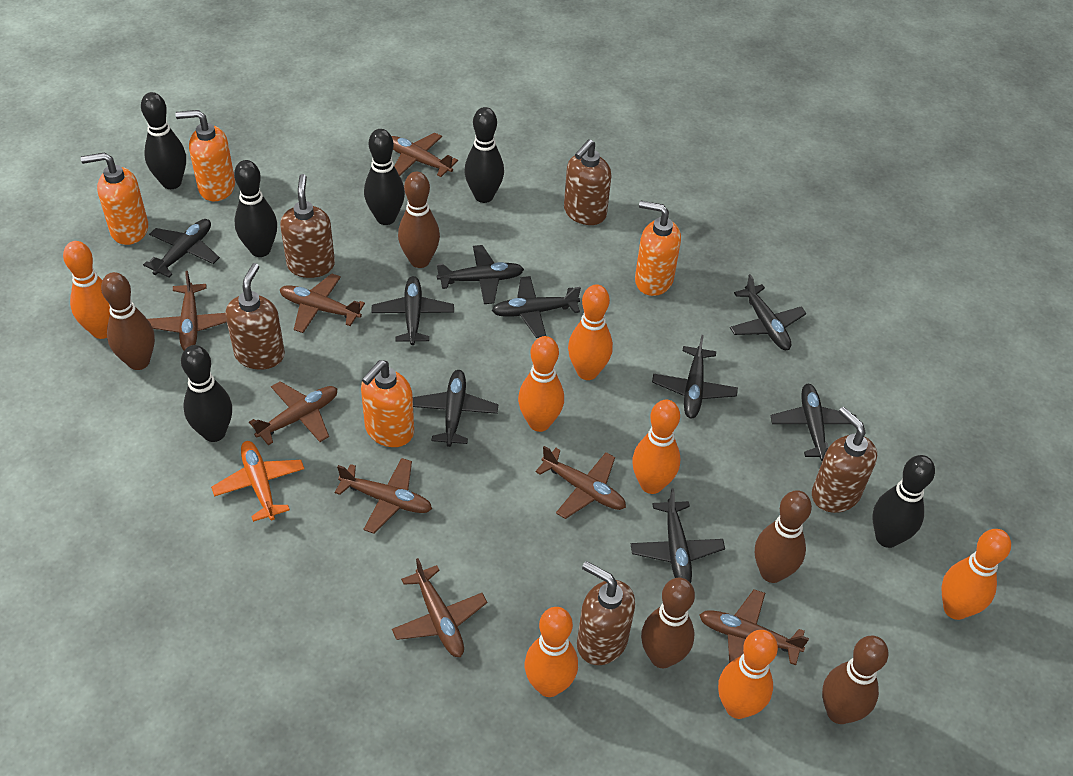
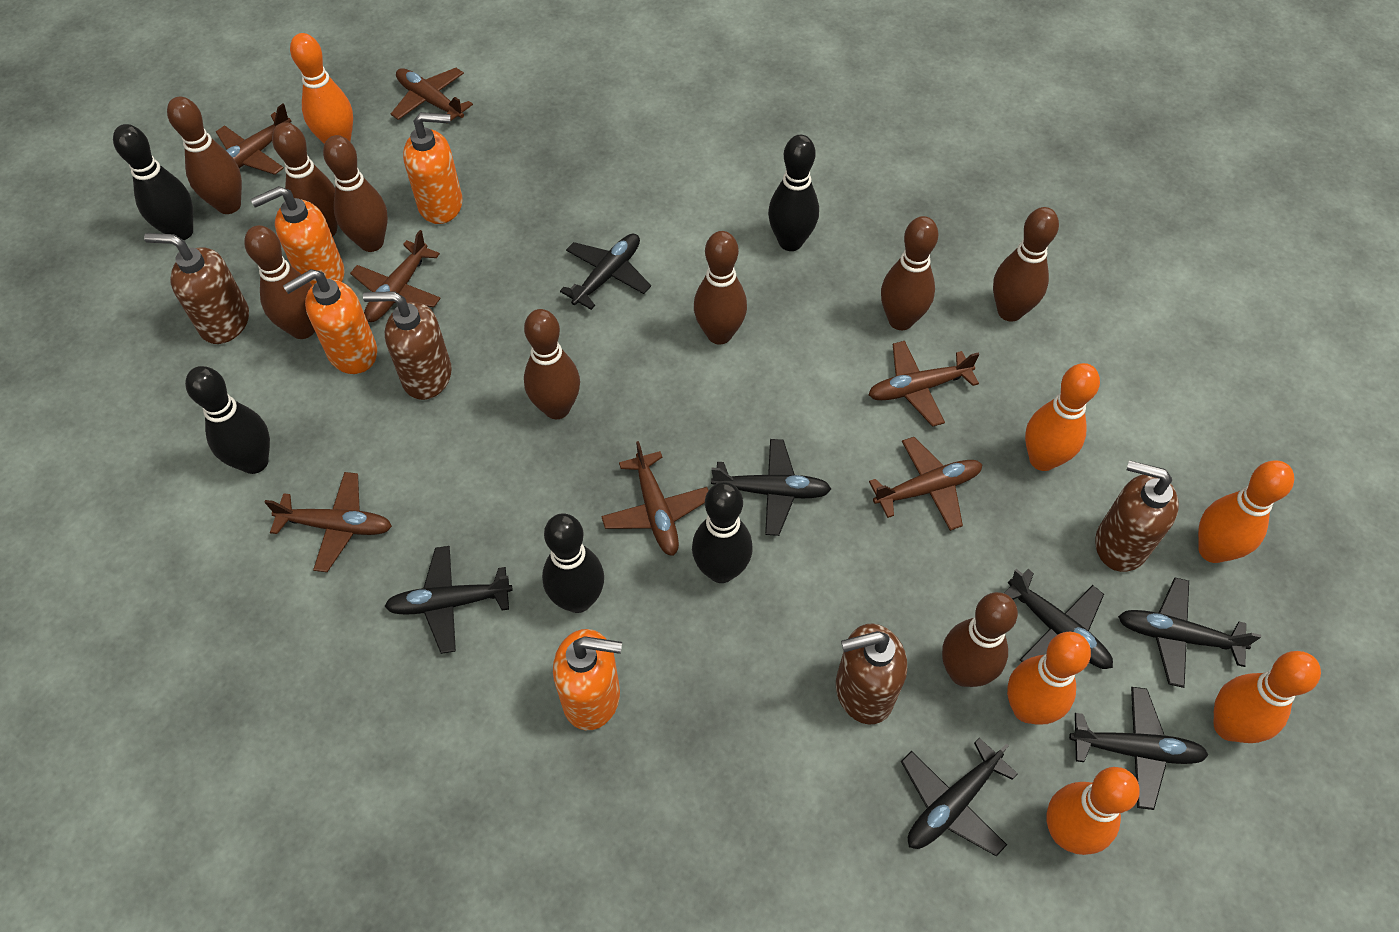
black bowling pin: 6 -> 5
black plane: 9 -> 7
brown bowling pin: 5 -> 9
brown plane: 8 -> 7
brown soap dispenser: 5 -> 4
orange bowling pin: 7 -> 6
orange plane: 1 -> 0

